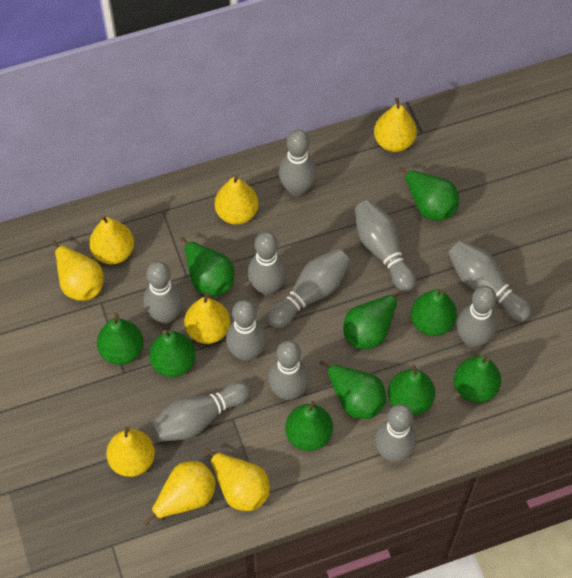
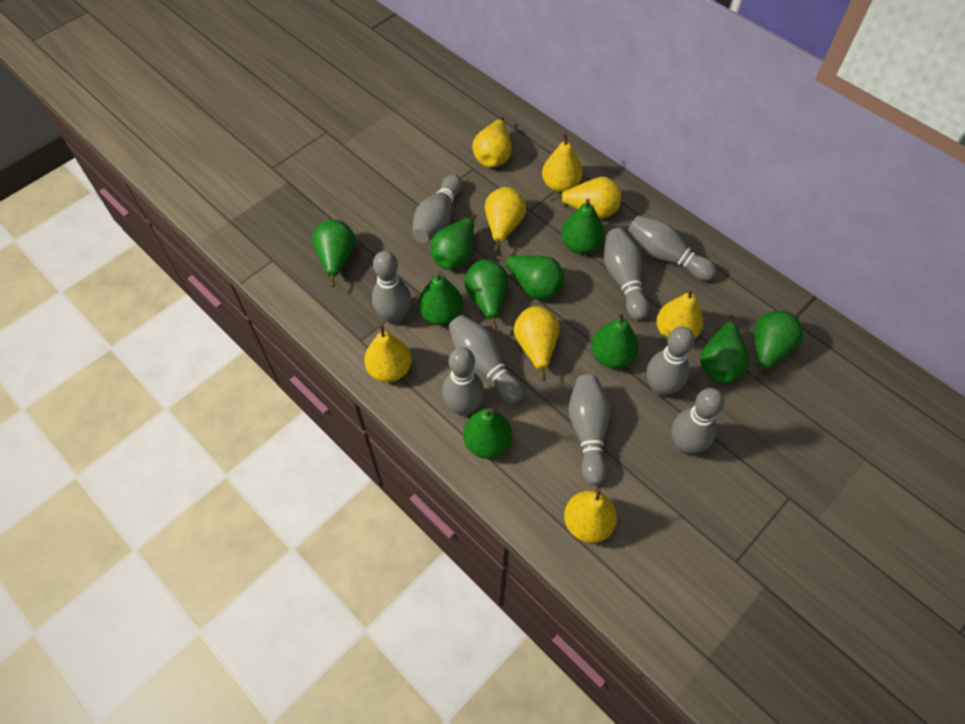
grey bowling pin: 11 -> 9

